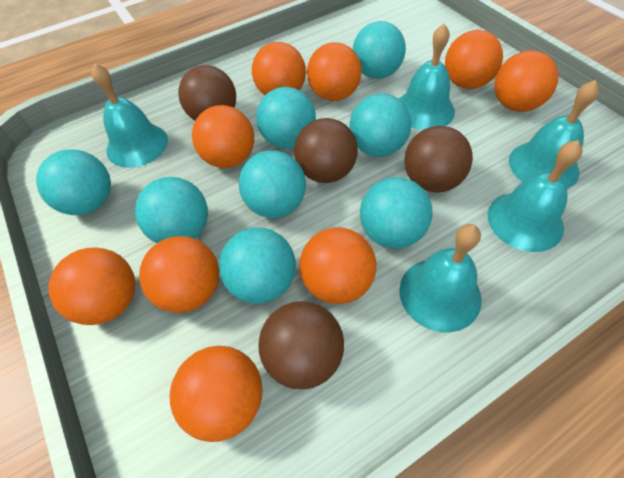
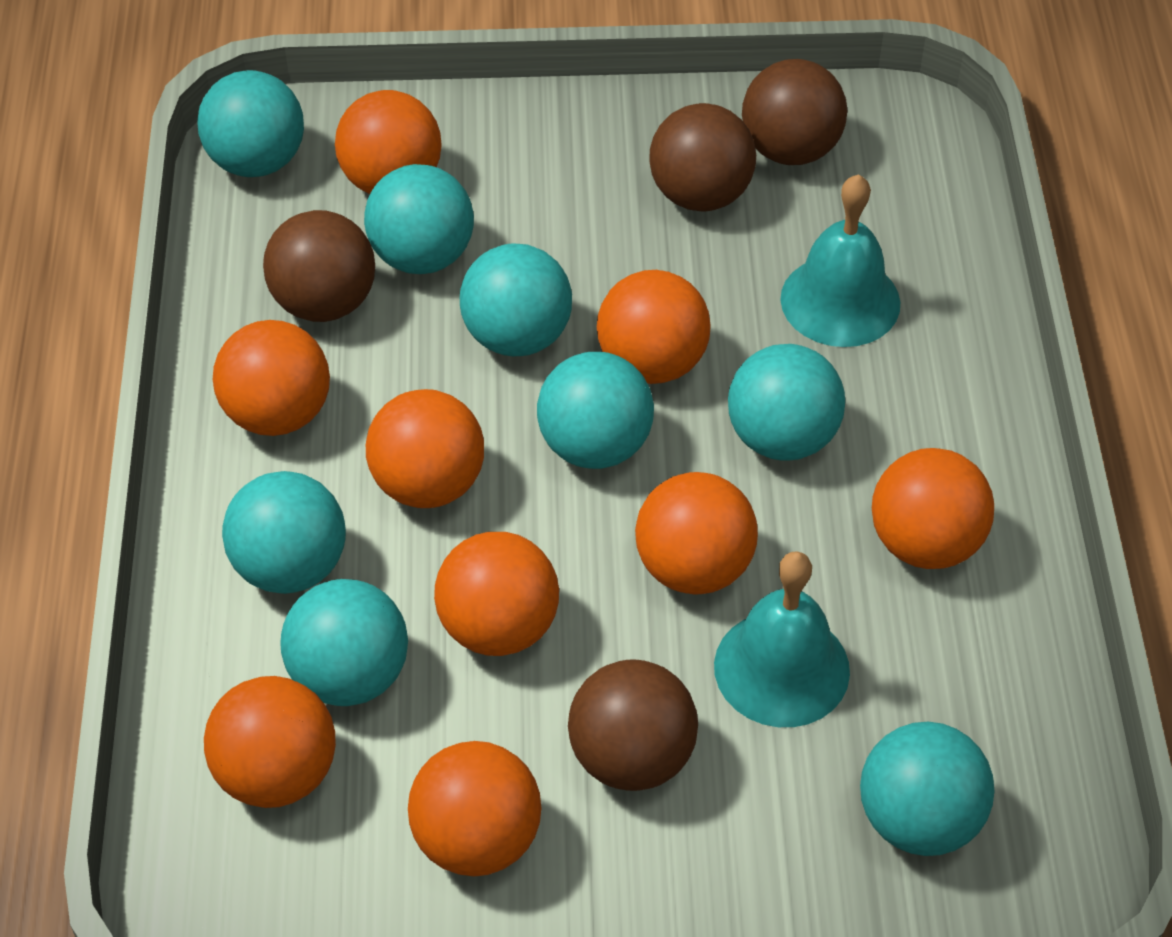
turquoise bell: 5 -> 2

